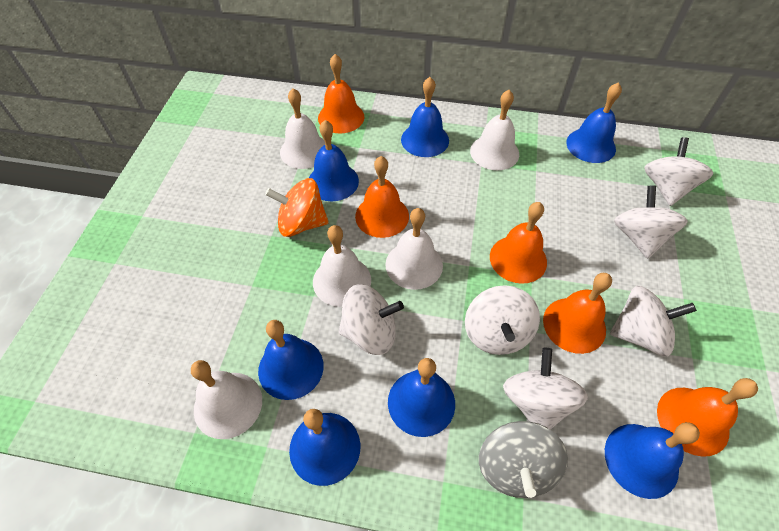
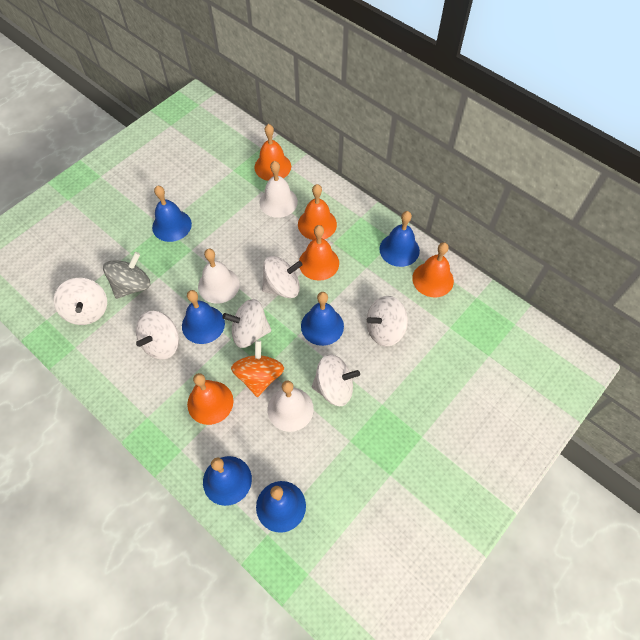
blue bell: 7 -> 6
white bell: 5 -> 3

